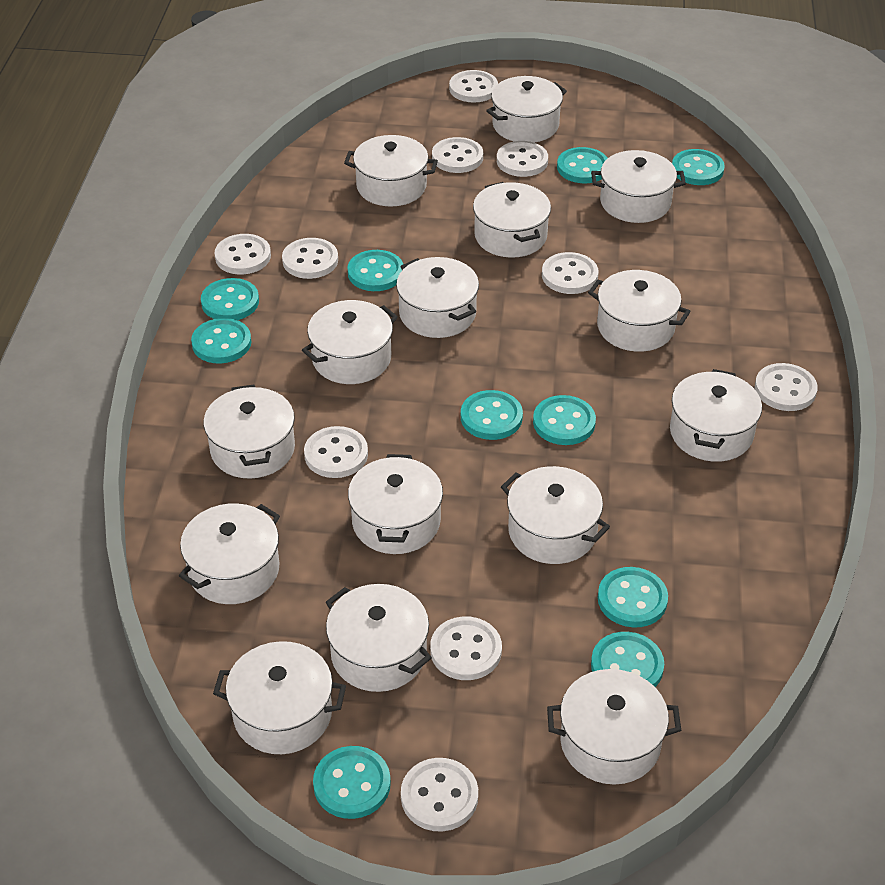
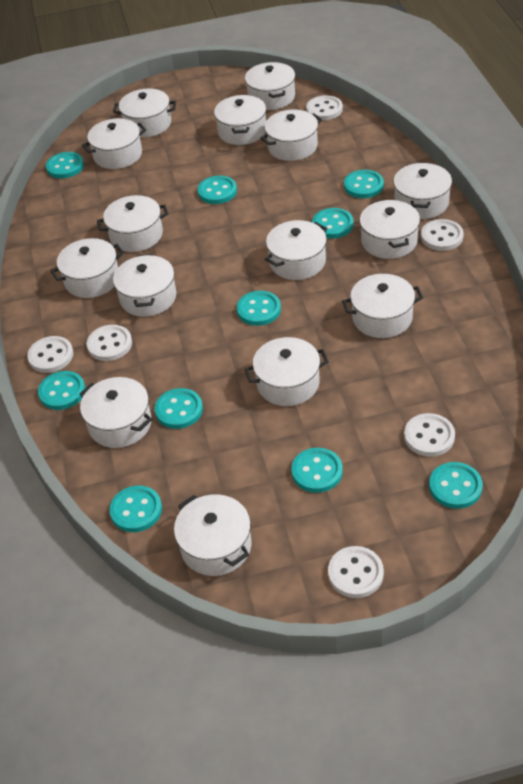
white button: 10 -> 6

